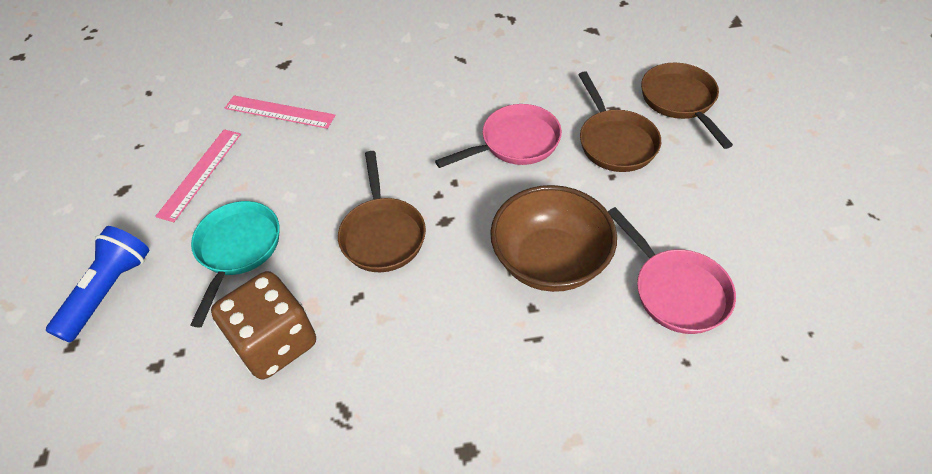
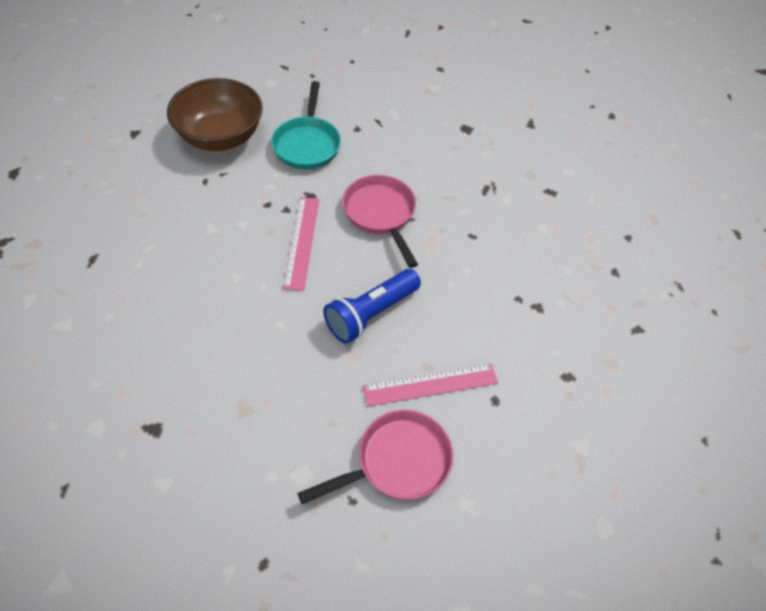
brown dice: 1 -> 0
brown pan: 3 -> 0

